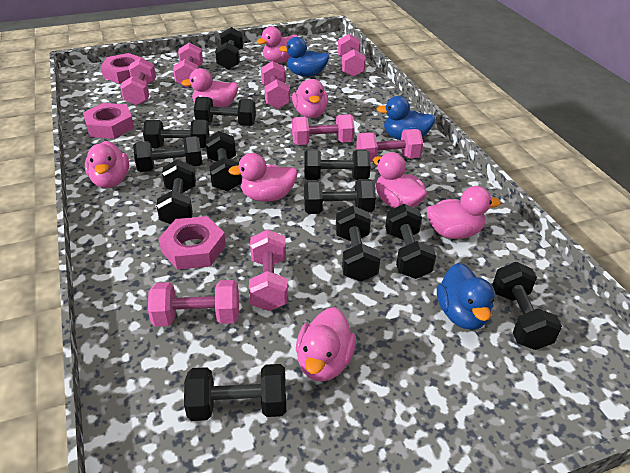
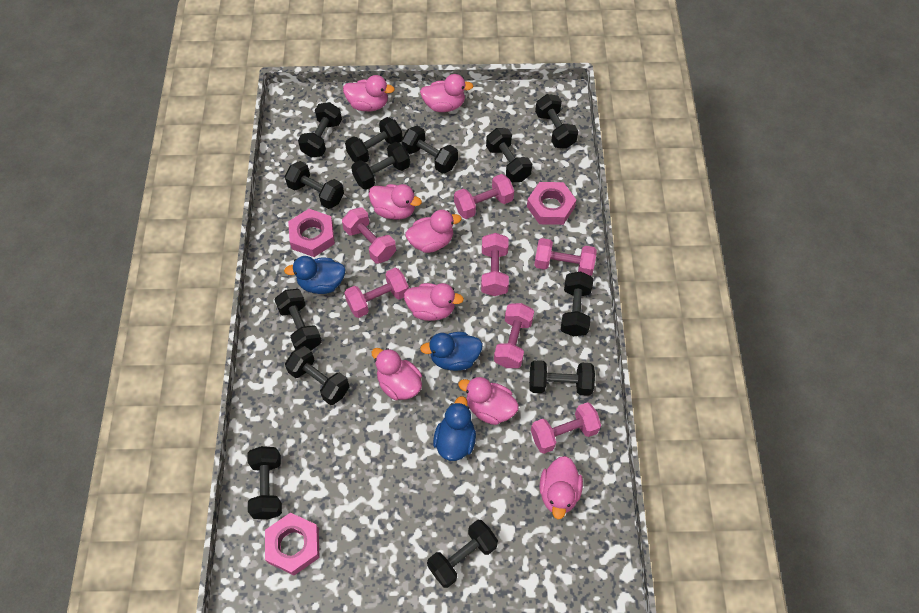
black dumbbell: 12 -> 13
pink dumbbell: 8 -> 7

